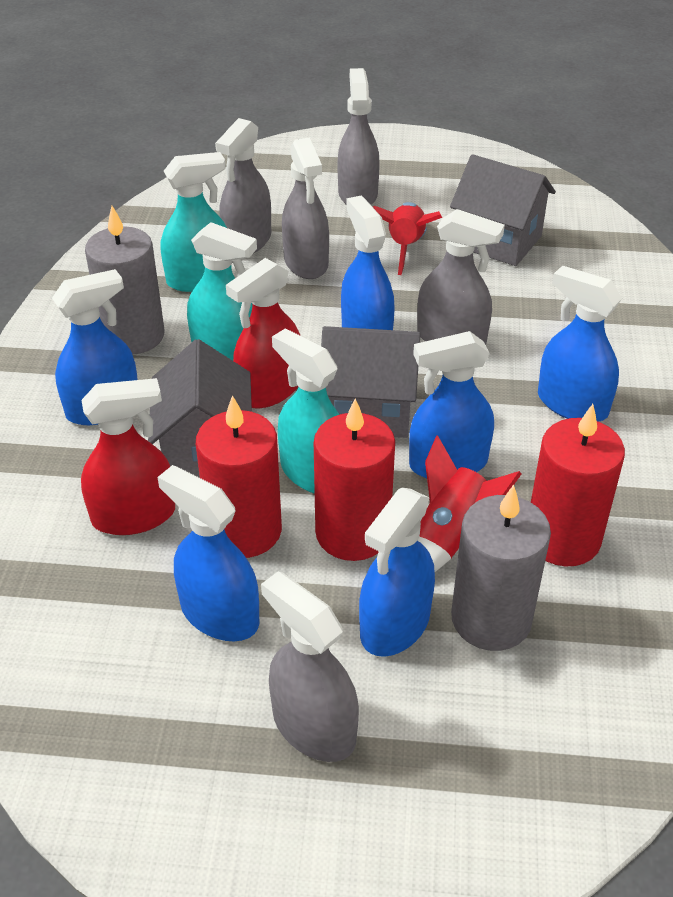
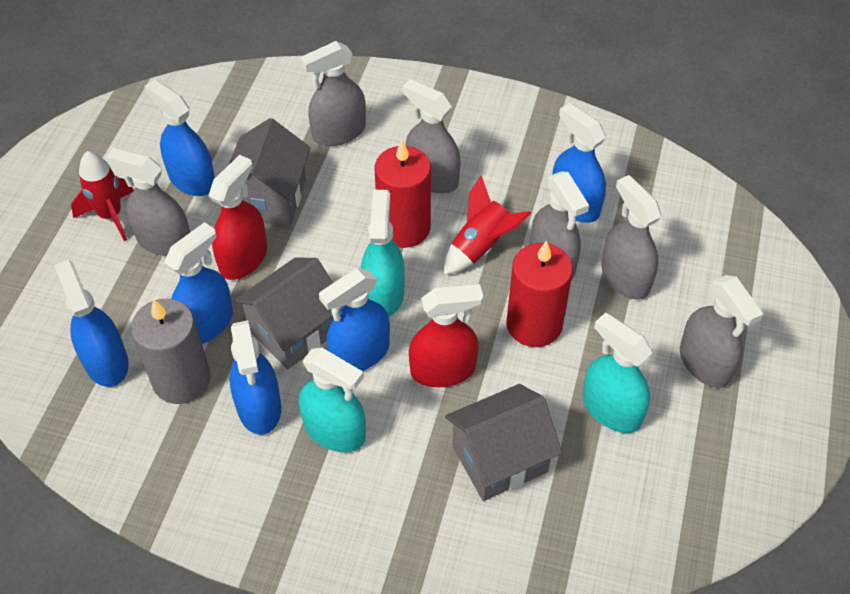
grey candle: 2 -> 1
grey spray bottle: 5 -> 6
red candle: 3 -> 2

